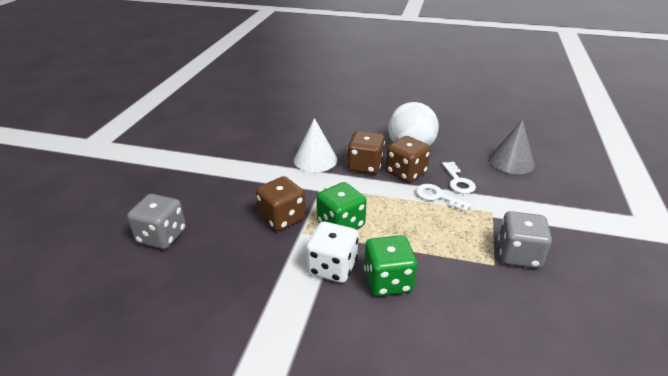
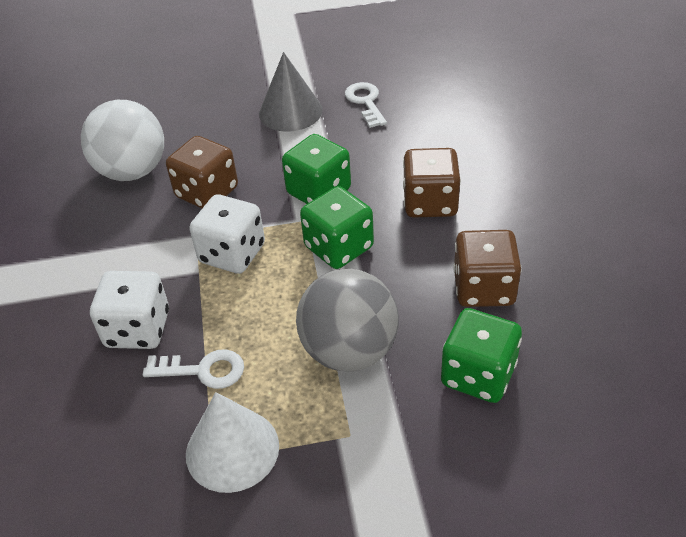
green dice: 2 -> 3
grey ball: 0 -> 1
grey dice: 2 -> 0
white dice: 1 -> 2

